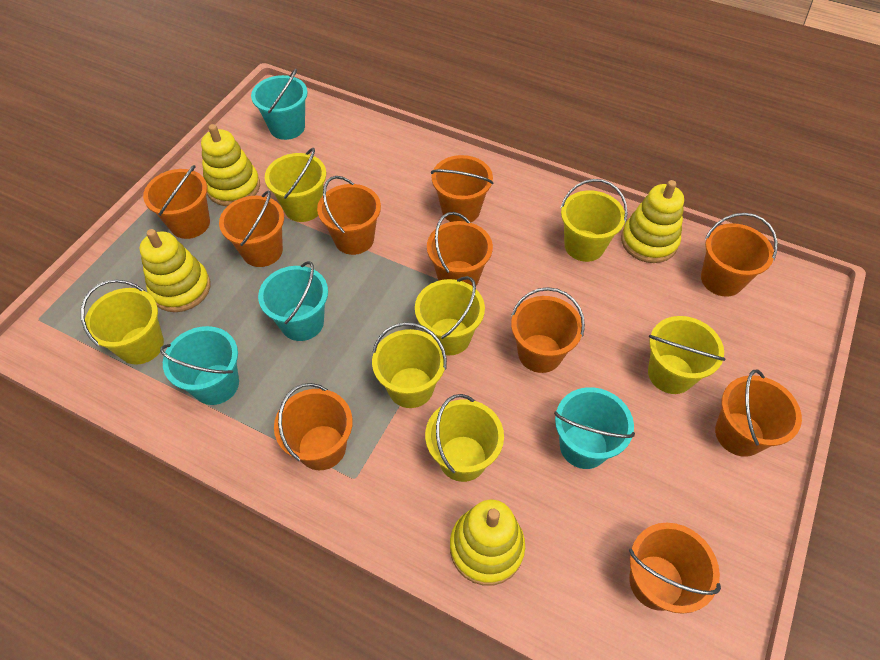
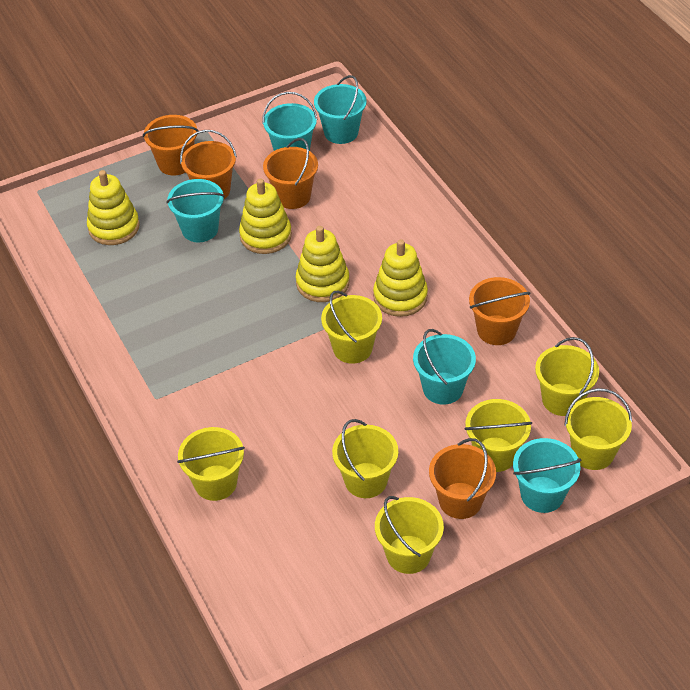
orange bucket: 10 -> 5
turquoise bucket: 4 -> 5

